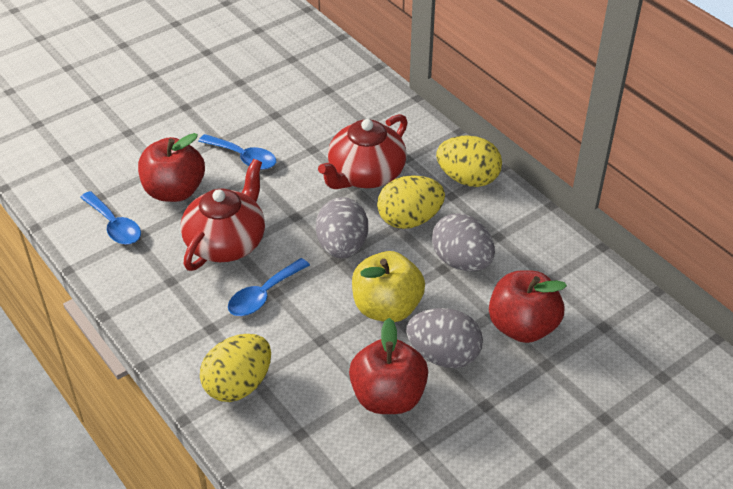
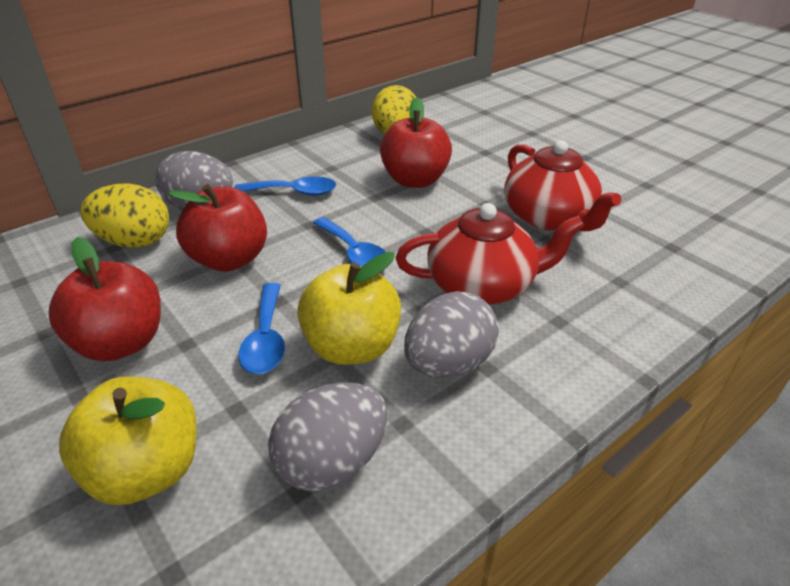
yellow apple: 1 -> 2
yellow egg: 3 -> 2

